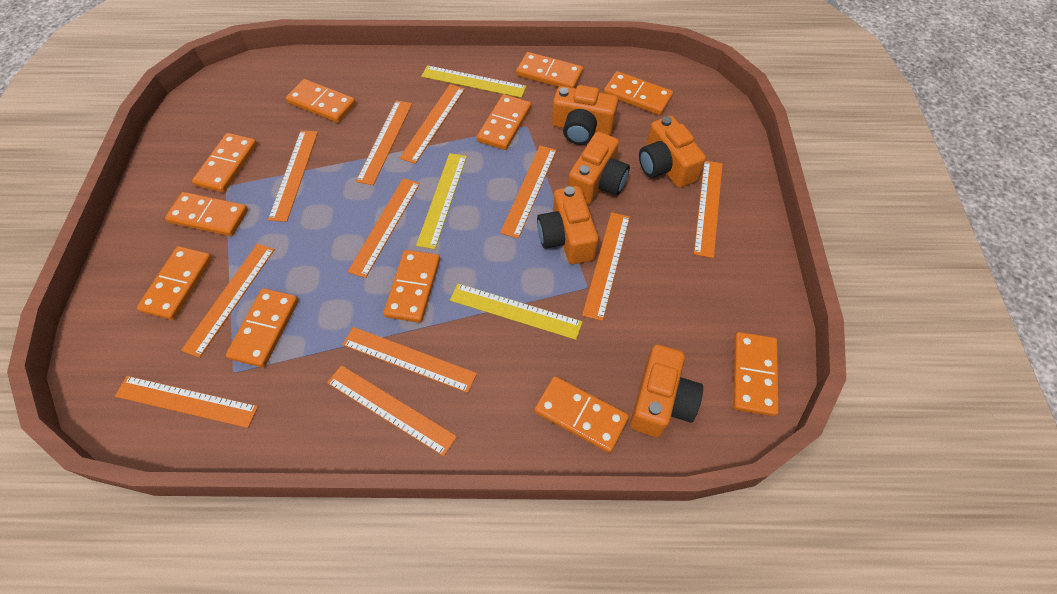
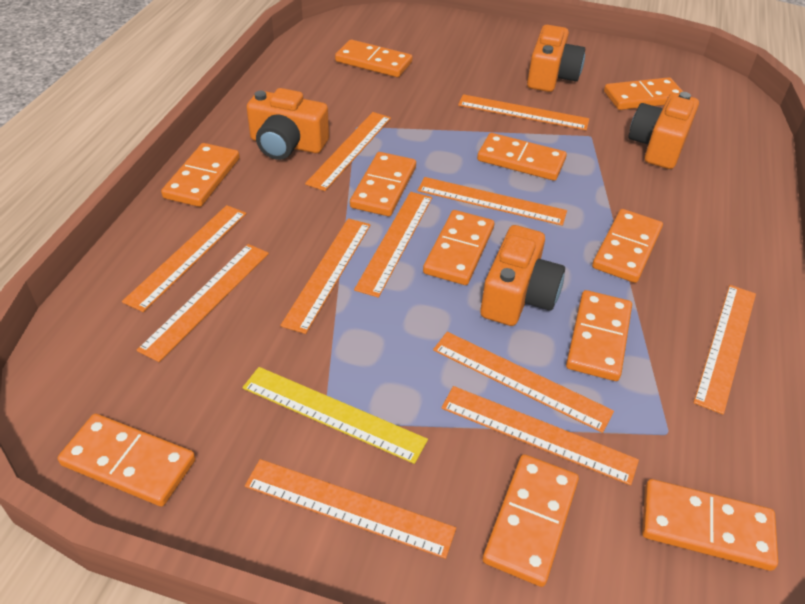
orange camera: 5 -> 4
yellow ruler: 3 -> 1

